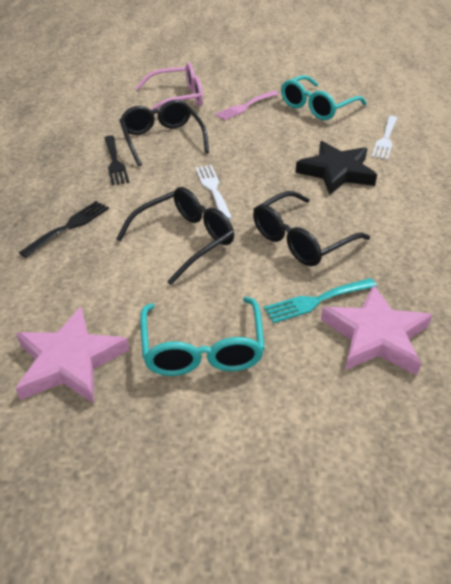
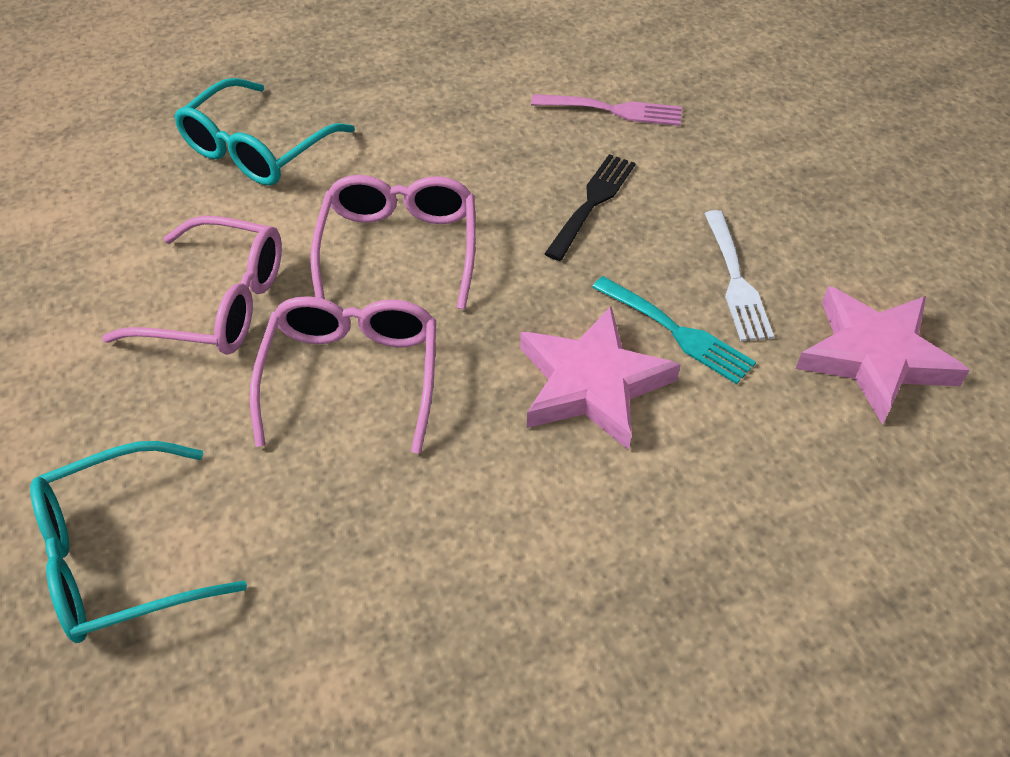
black fork: 2 -> 1
black glasses: 3 -> 0
black star: 1 -> 0
pink glasses: 1 -> 3
white fork: 2 -> 1

